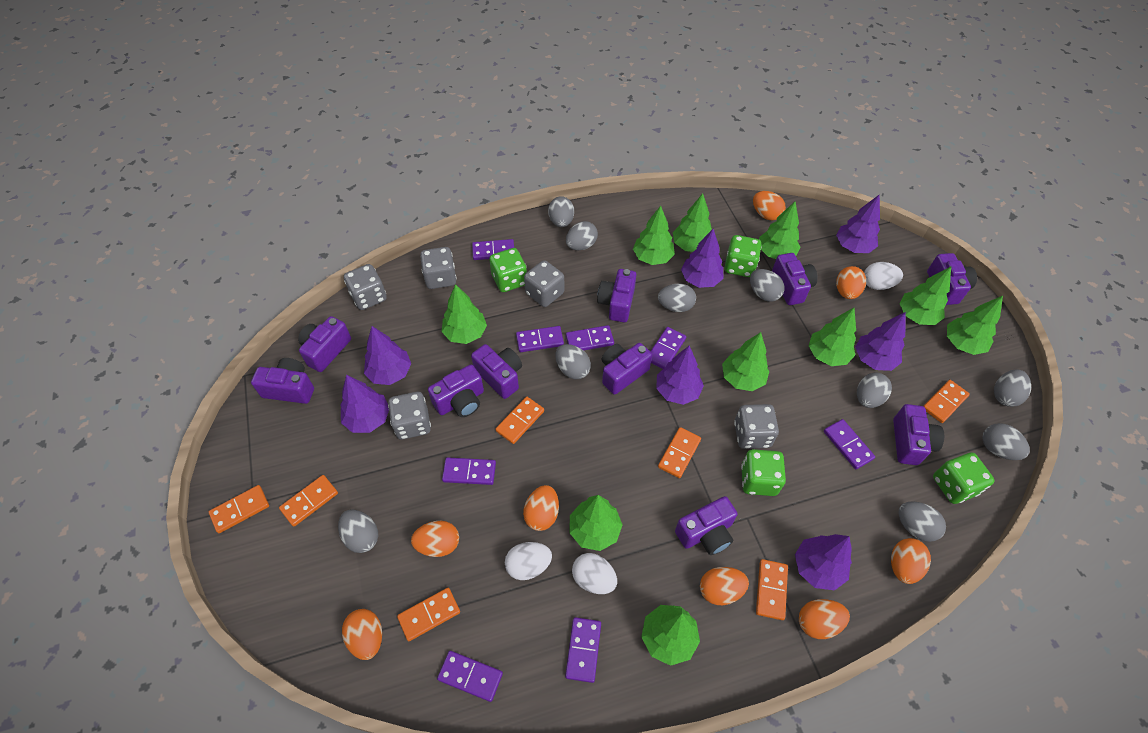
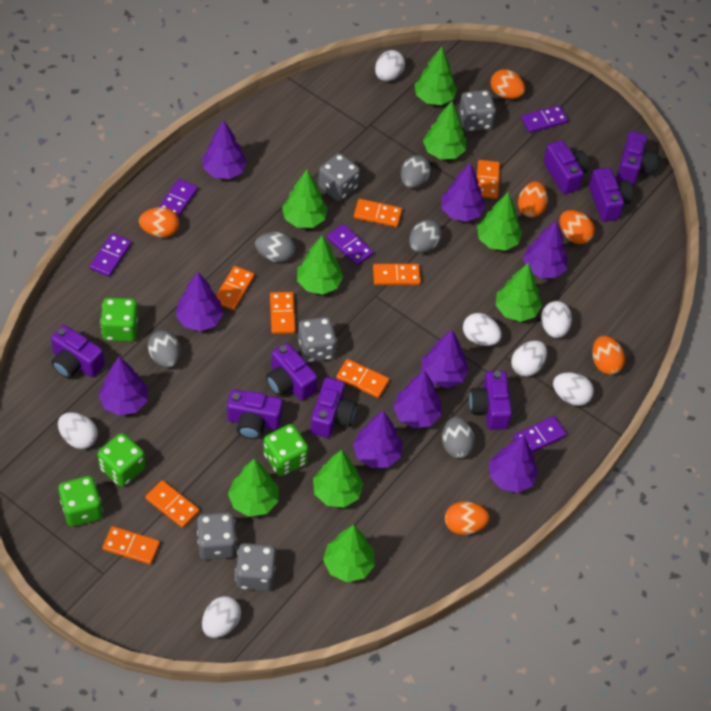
green tree: 10 -> 9
grey egg: 10 -> 5
orange domino: 7 -> 8
orange egg: 8 -> 6
purple camera: 10 -> 8
purple domino: 8 -> 5
purple tree: 7 -> 9
white egg: 3 -> 7

